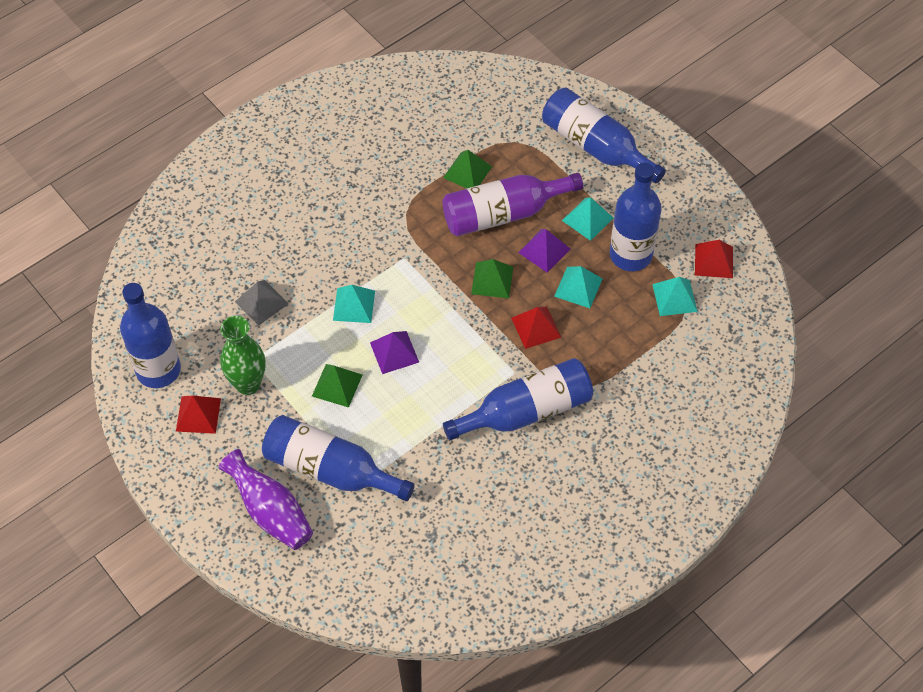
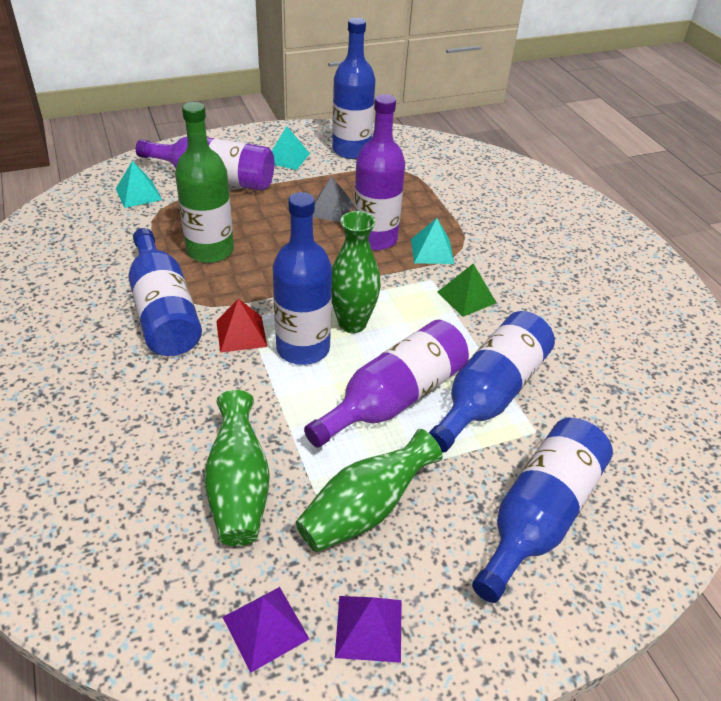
green bottle: 0 -> 1
green pyramid: 3 -> 1
green vase: 1 -> 3
purple bottle: 1 -> 3
purple vase: 1 -> 0
red pyramid: 3 -> 1
turquoise pyramid: 4 -> 3

